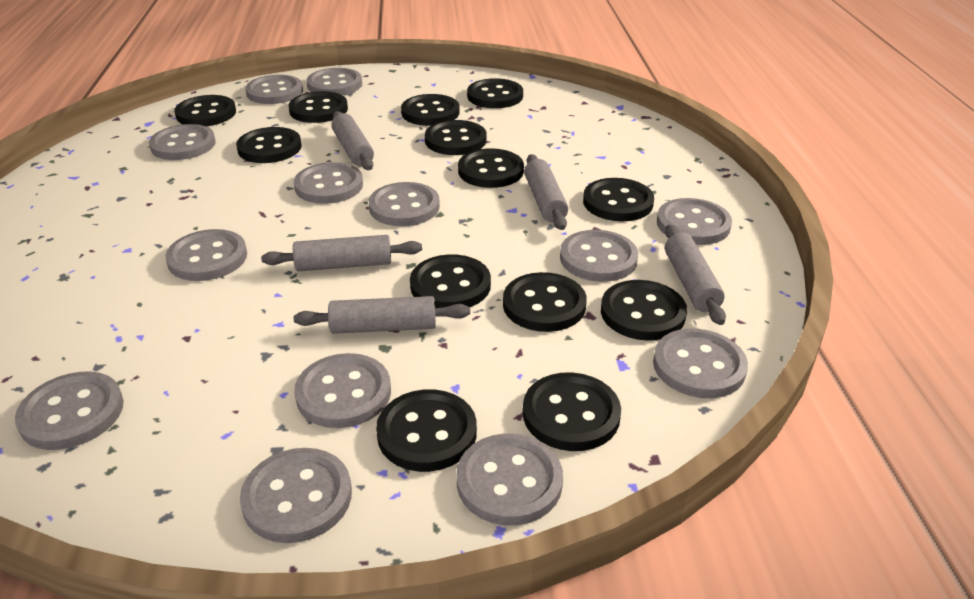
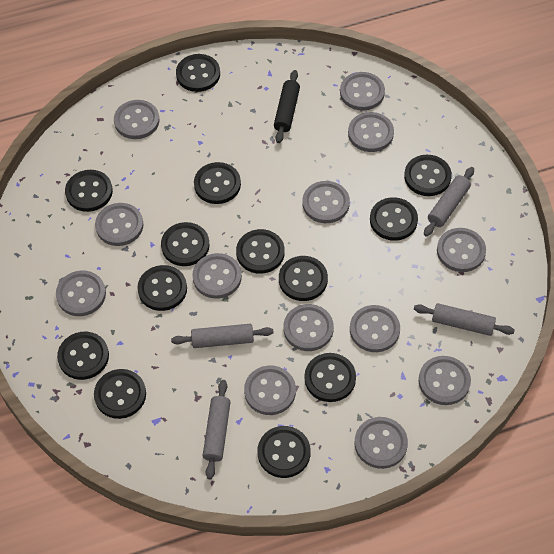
black rolling pin: 0 -> 1
grey rolling pin: 5 -> 4

